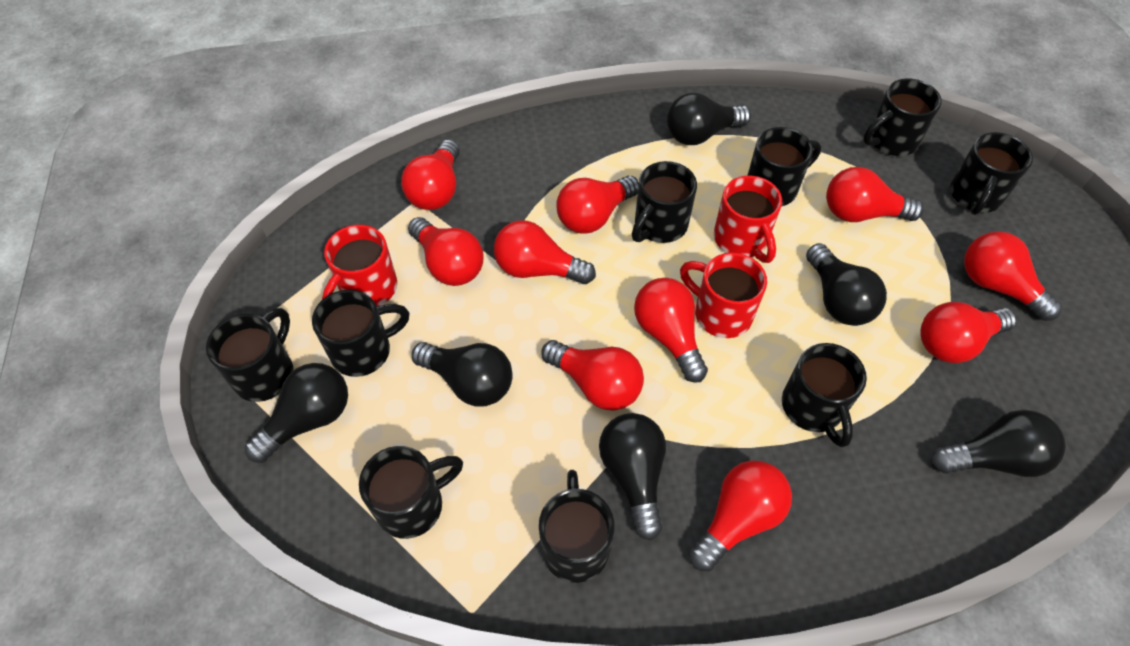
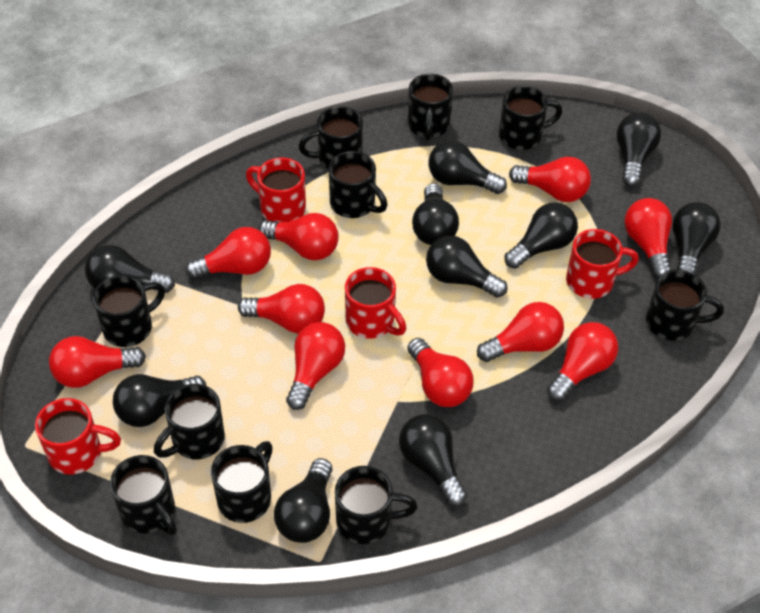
black light bulb: 6 -> 10
black mug: 9 -> 10
red mug: 3 -> 4

